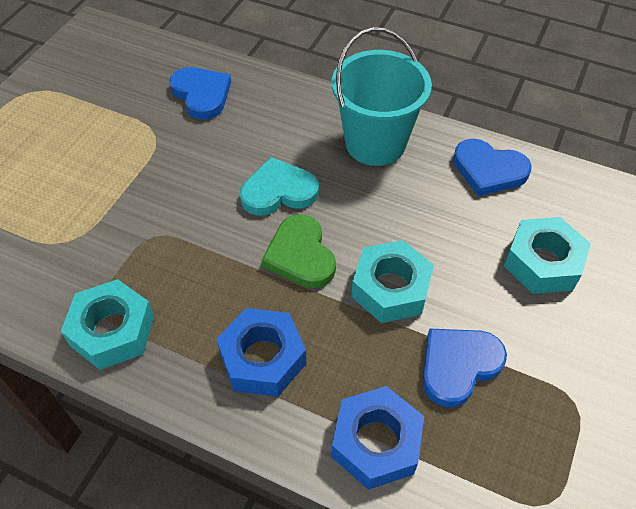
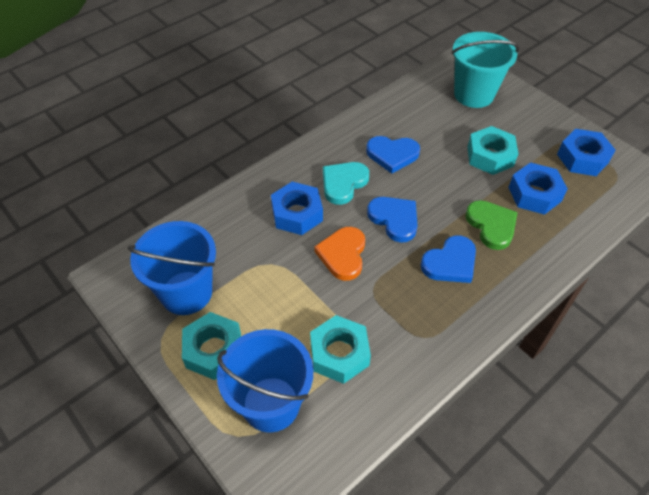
blue bucket: 0 -> 2
blue nut: 2 -> 3
orange heart: 0 -> 1

